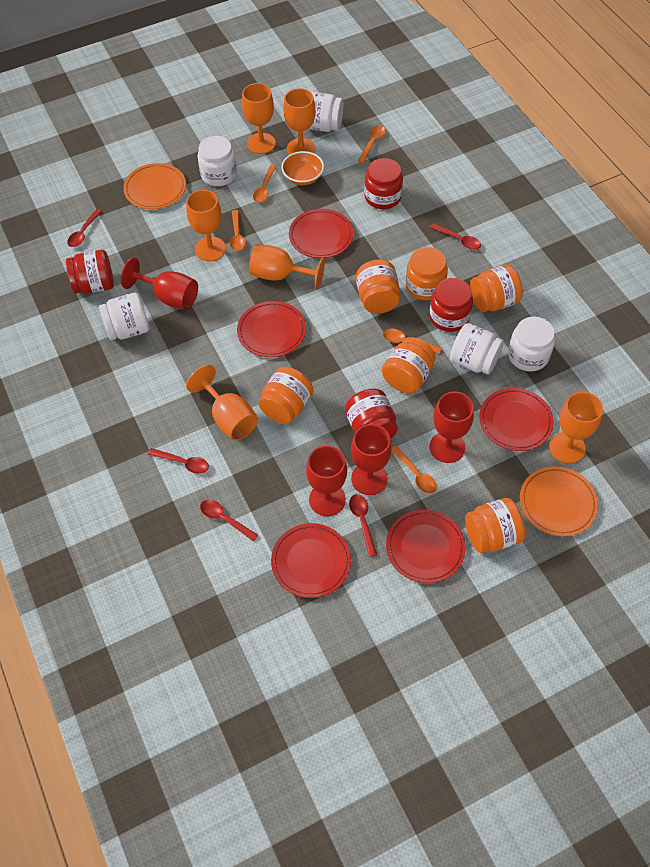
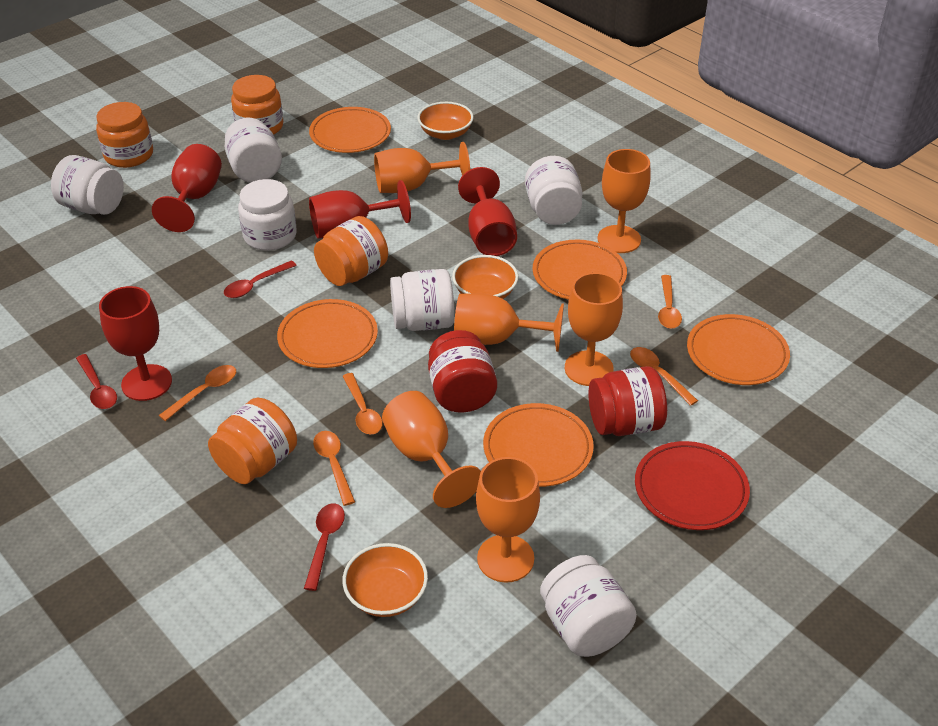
orange bowl: 1 -> 3
orange jar: 6 -> 4
orange plate: 2 -> 5
red jar: 4 -> 2
red plate: 5 -> 1
red spoon: 5 -> 3
white jar: 5 -> 6

